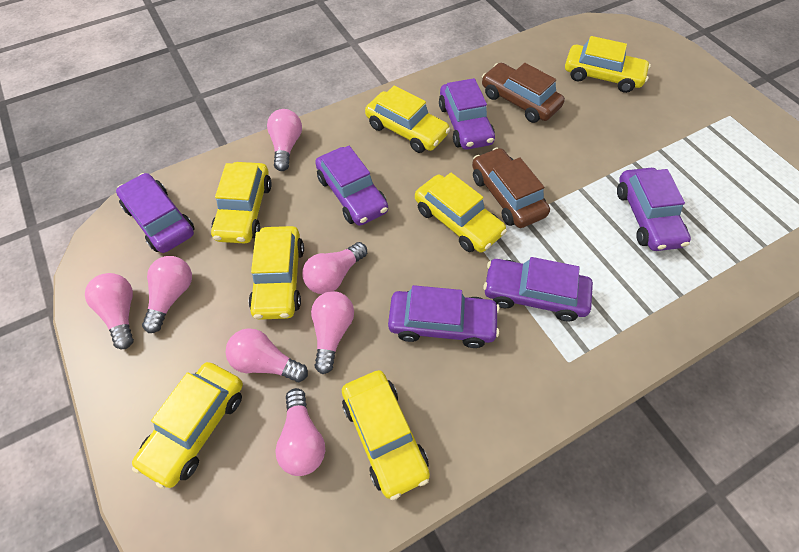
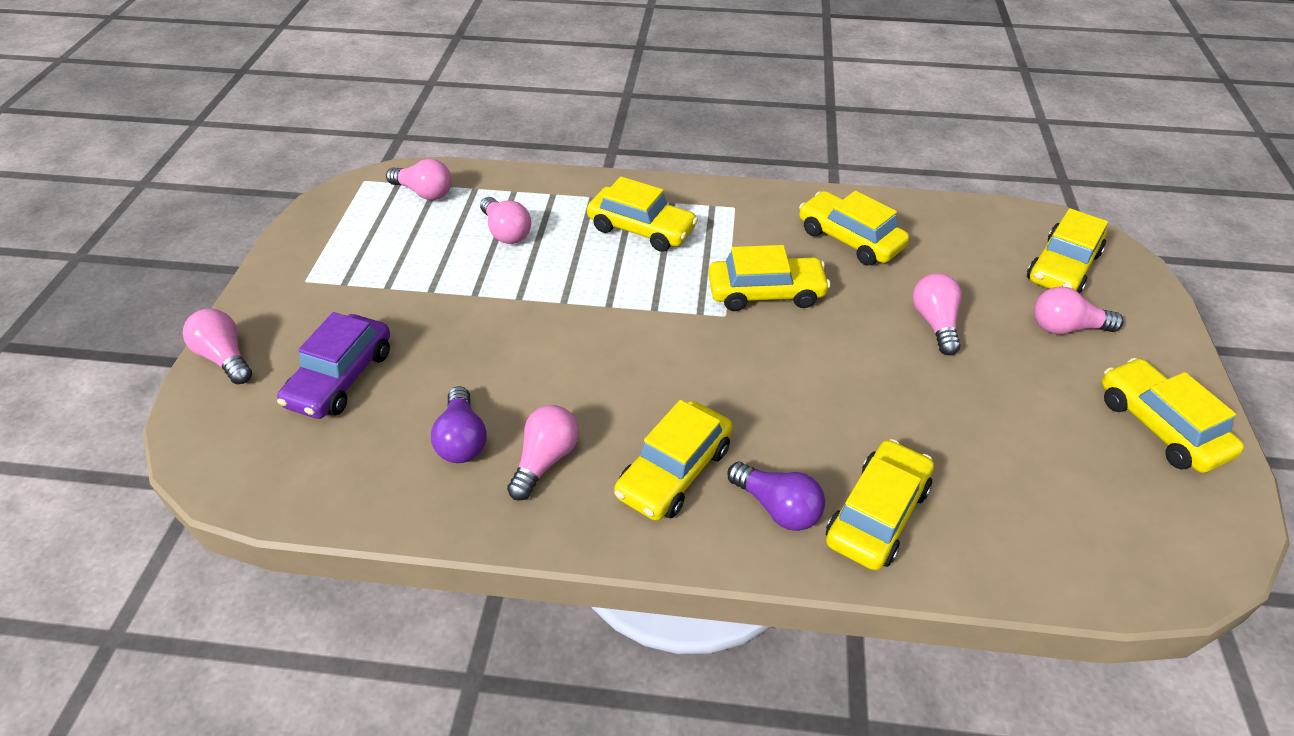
brown car: 2 -> 0
pink light bulb: 7 -> 6
purple car: 6 -> 1
purple light bulb: 0 -> 2

